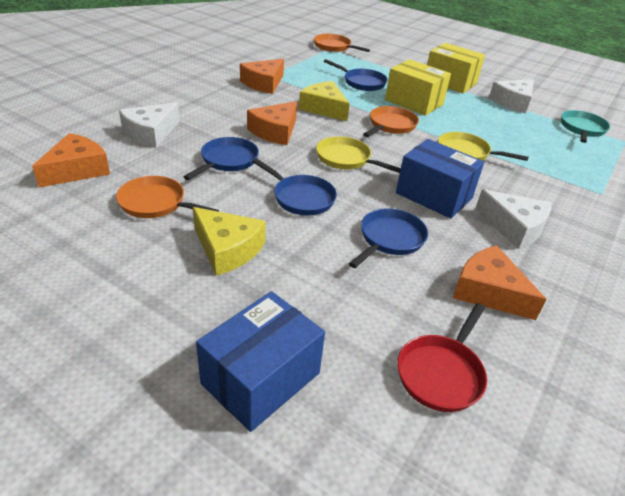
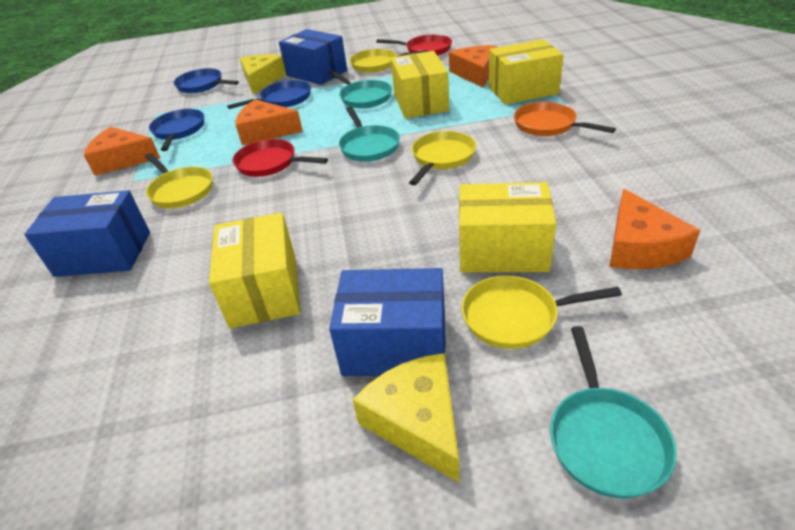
blue box: 2 -> 3
blue pan: 4 -> 3
orange pan: 3 -> 1
red pan: 1 -> 2
turquoise pan: 1 -> 3
white cheese: 3 -> 0
yellow box: 2 -> 4
yellow pan: 2 -> 4

